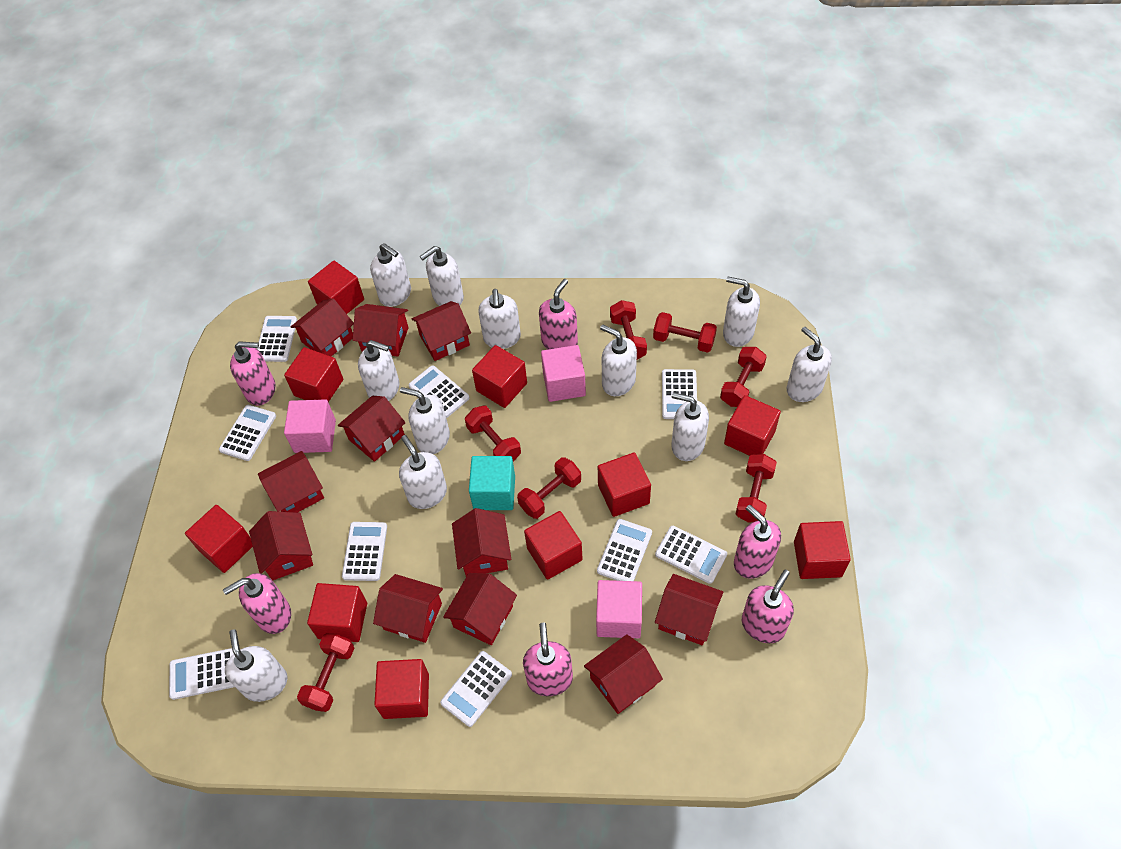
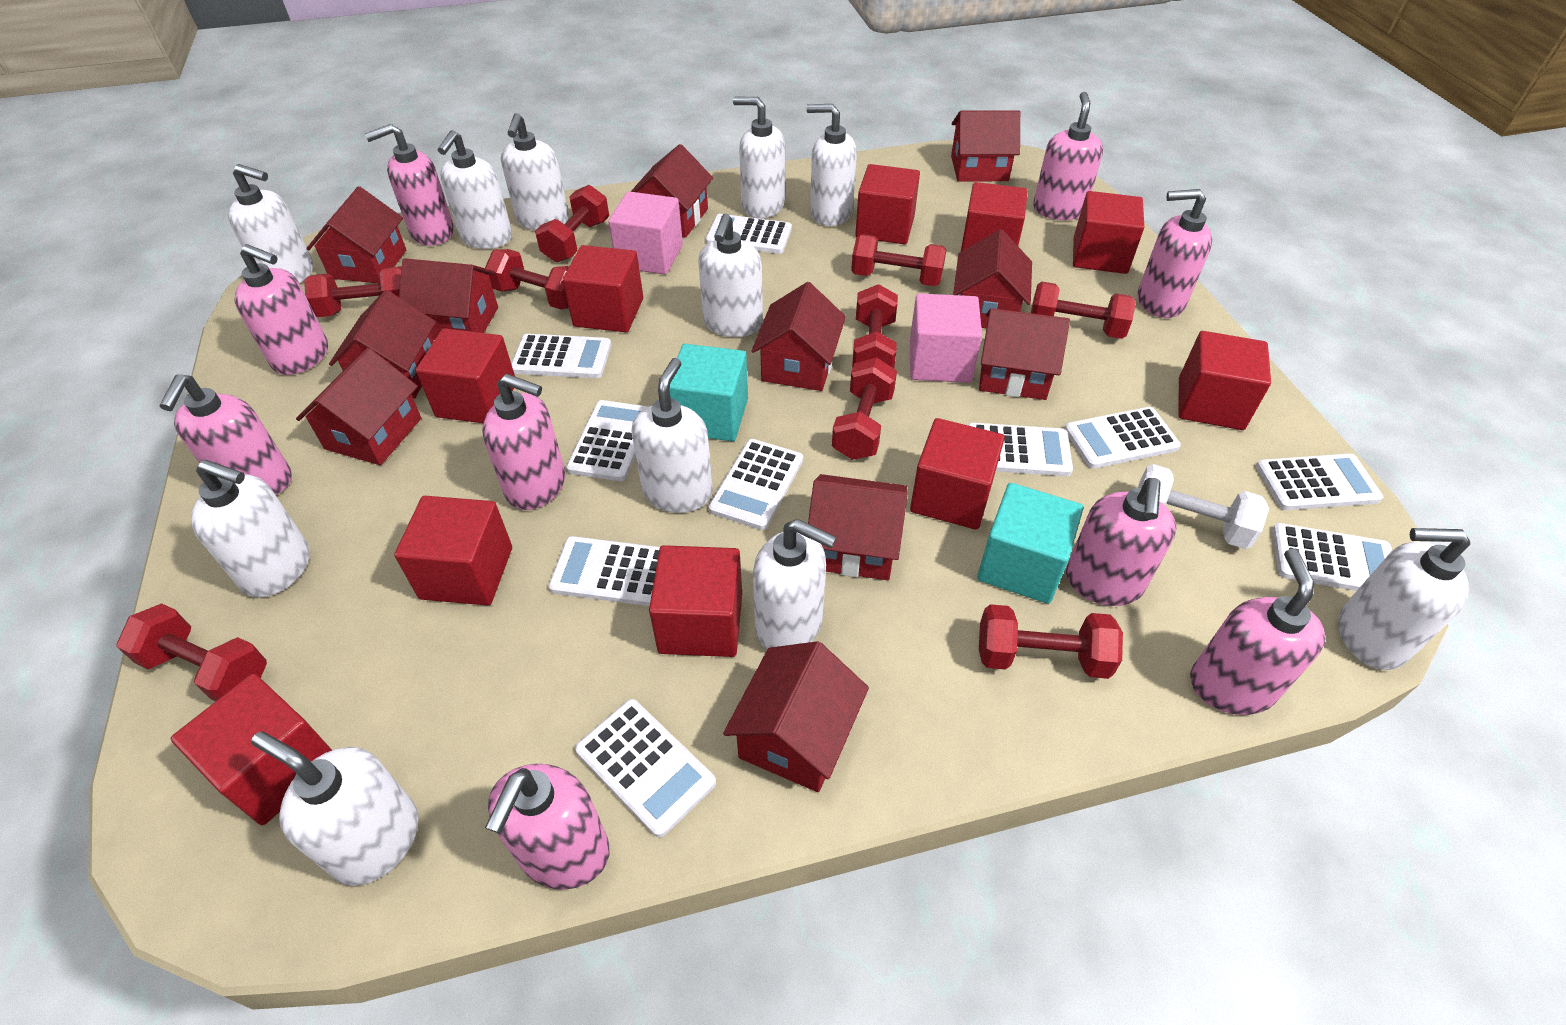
pink cube: 3 -> 2
pink soap dispenser: 6 -> 9
red dumbbell: 7 -> 9
turquoise cube: 1 -> 2
white calculator: 9 -> 10
white dumbbell: 0 -> 1

